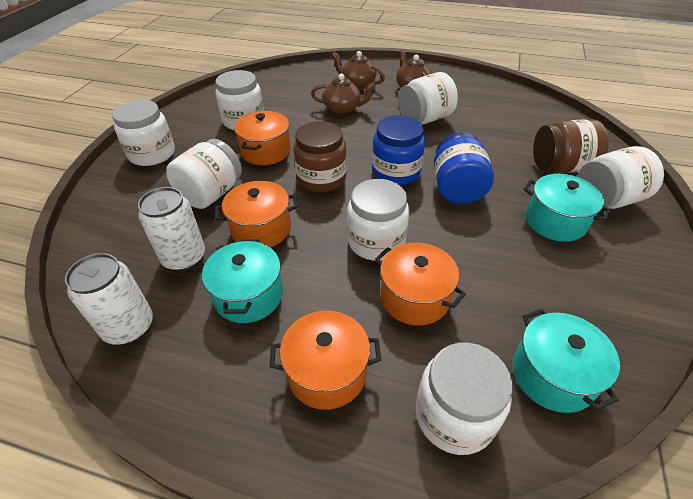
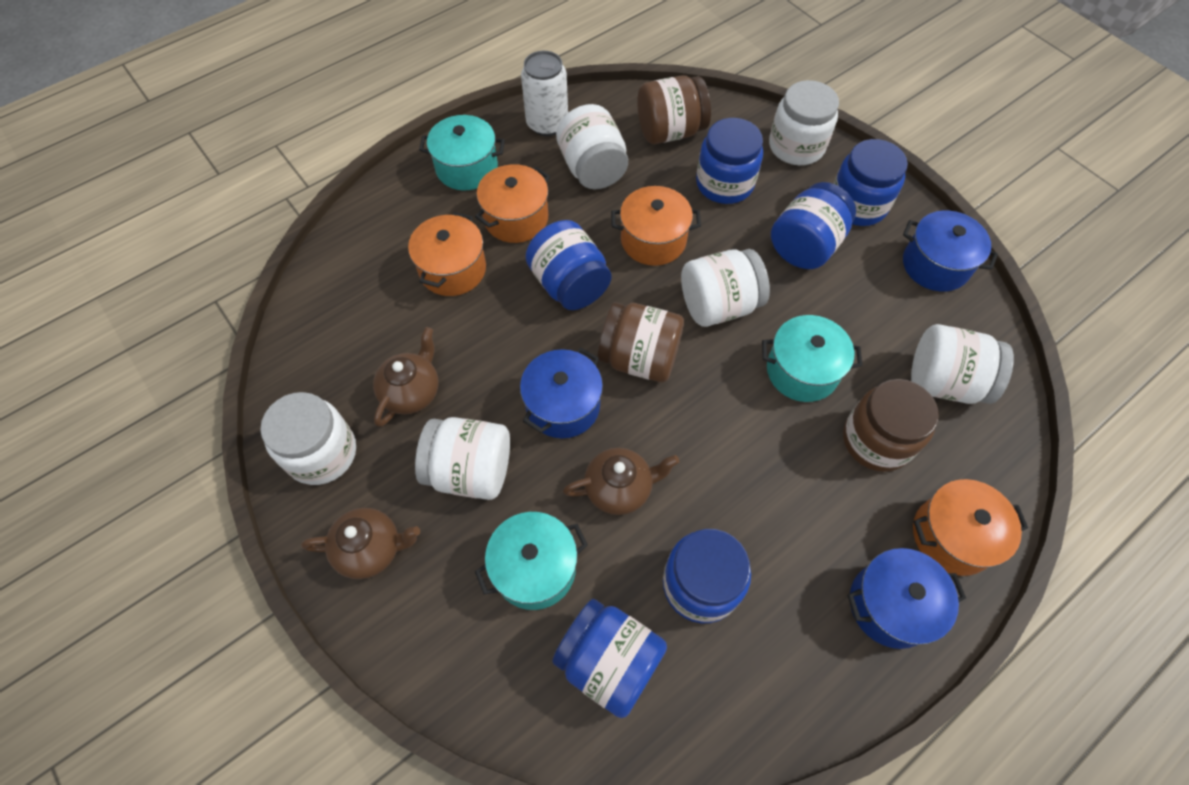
blue jar: 2 -> 6
blue pot: 0 -> 3
brown jar: 2 -> 3
white can: 2 -> 1
white jar: 7 -> 6

